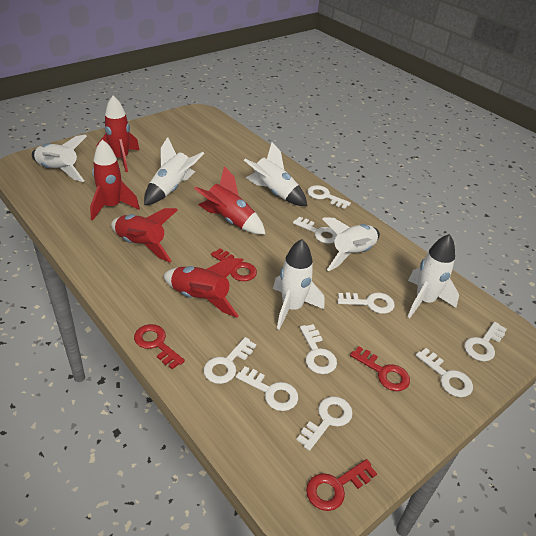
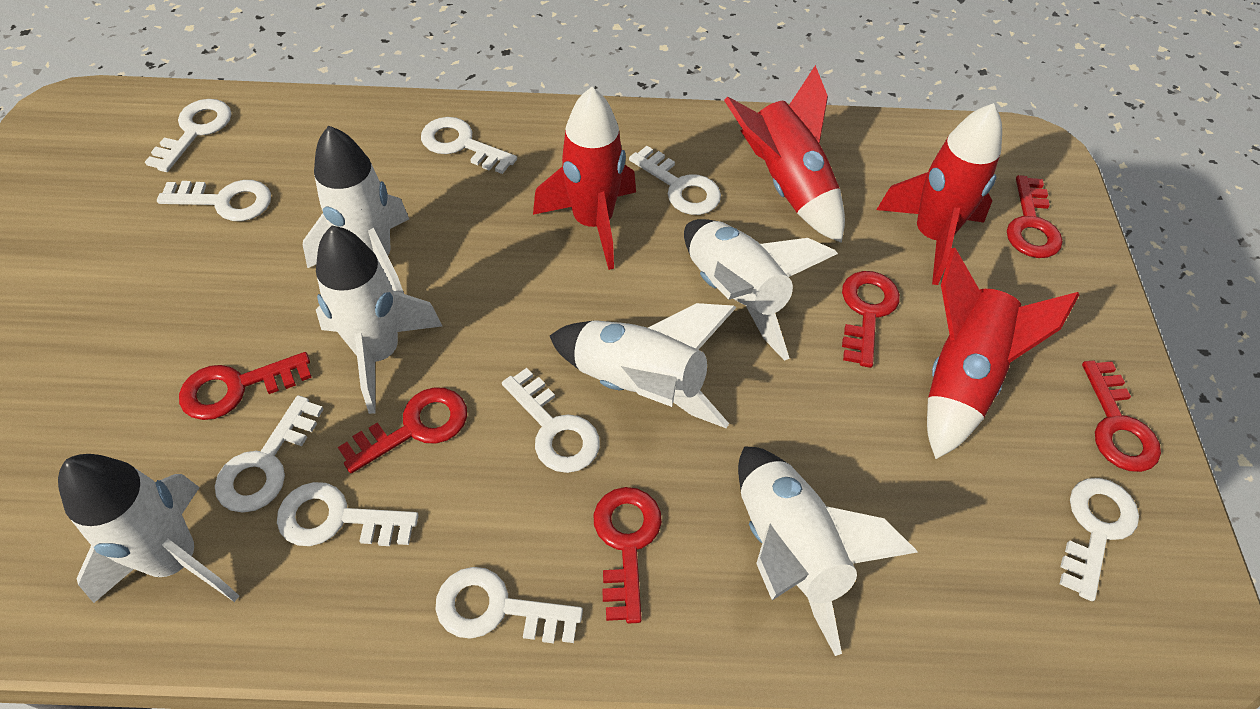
red key: 4 -> 6
red rocket: 5 -> 4

